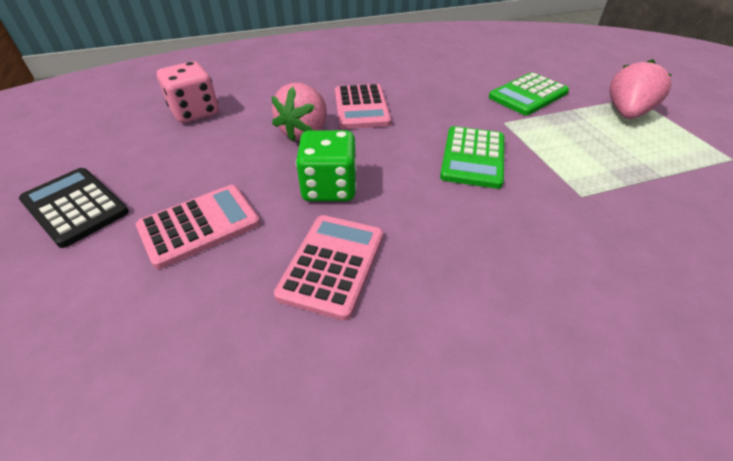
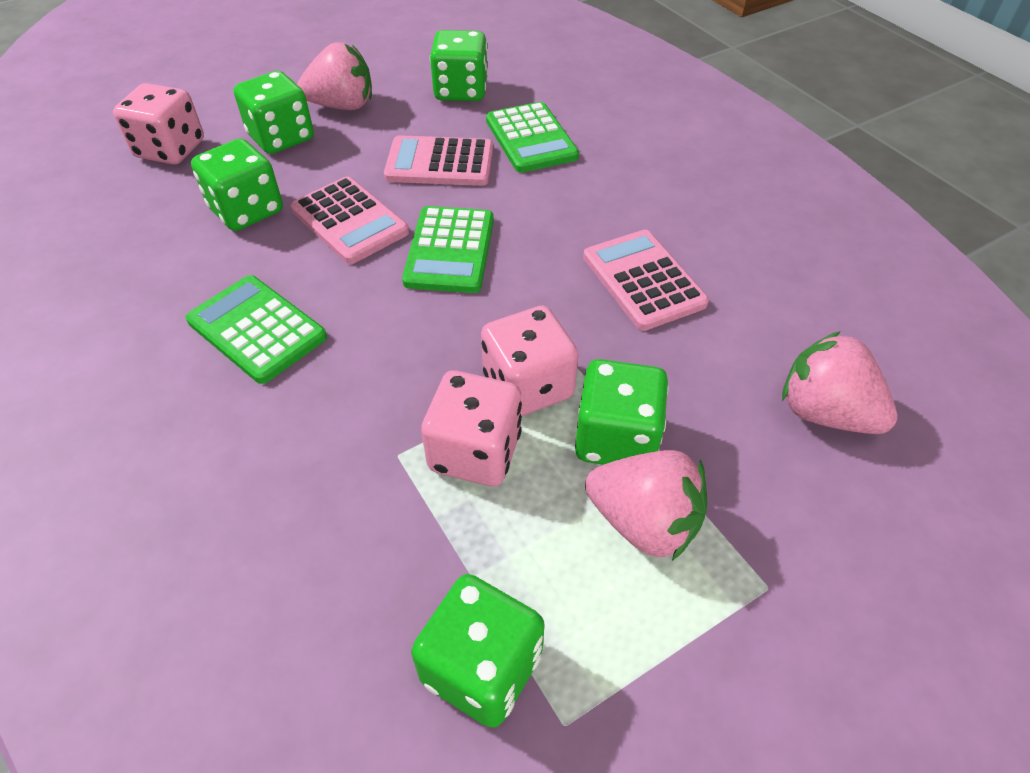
black calculator: 1 -> 0
green calculator: 2 -> 3
green dice: 1 -> 5
pink dice: 1 -> 3
pink strawberry: 2 -> 3

